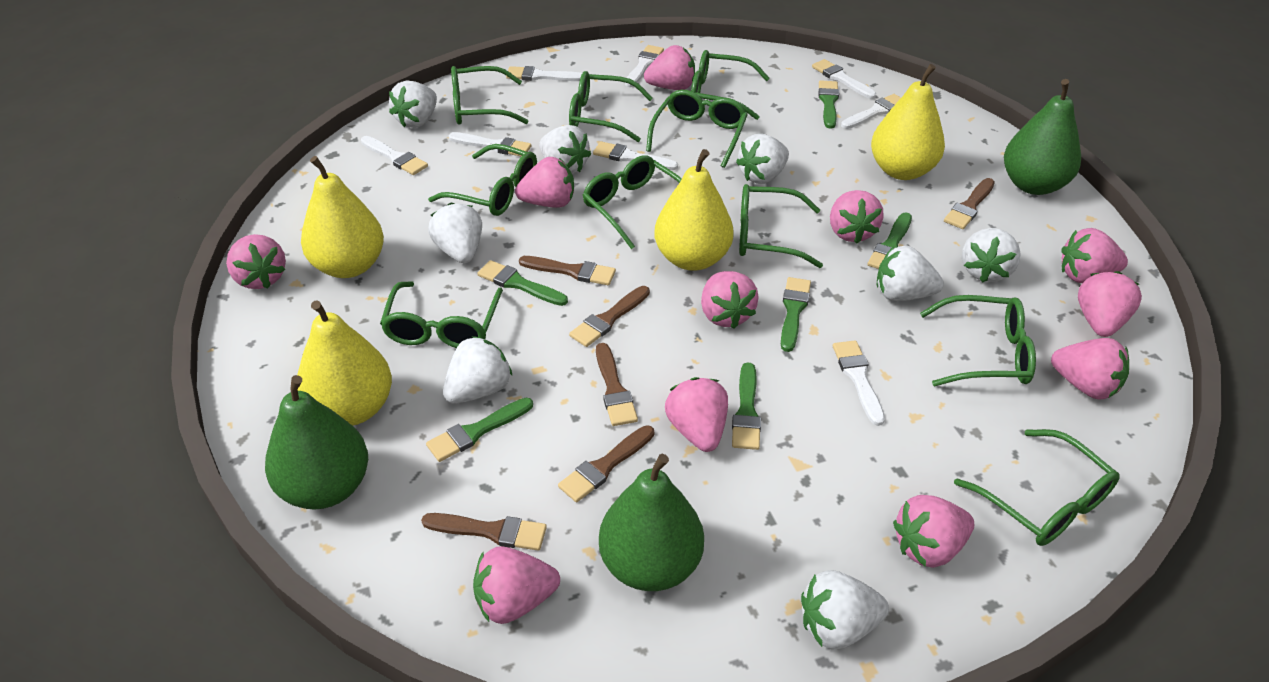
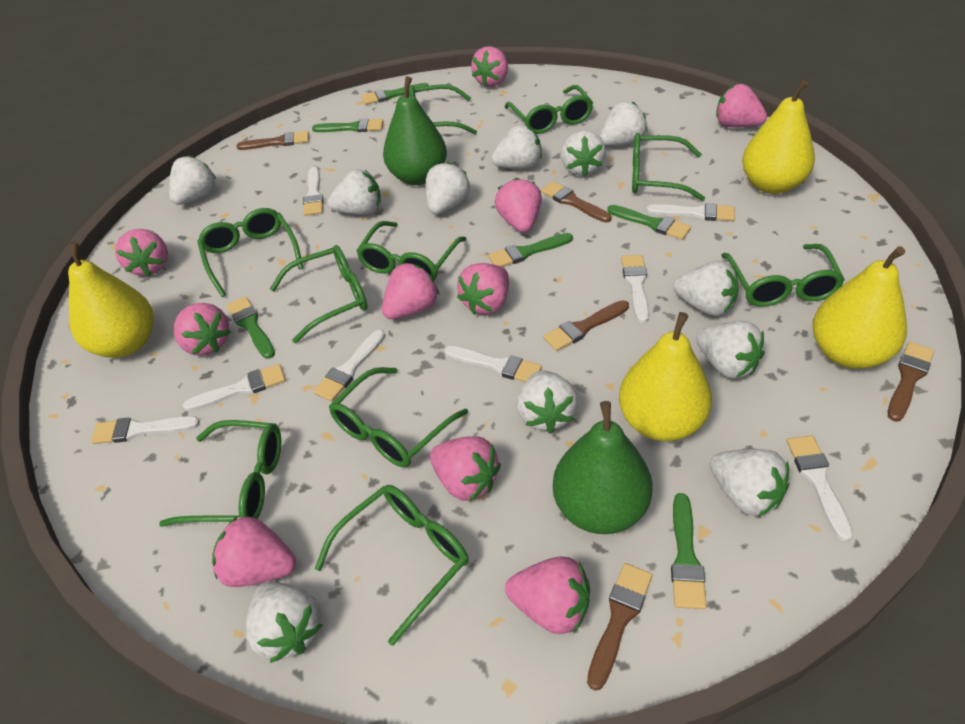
brown brush: 6 -> 5
green pear: 3 -> 2
pink strawberry: 11 -> 10
white strawberry: 8 -> 11

